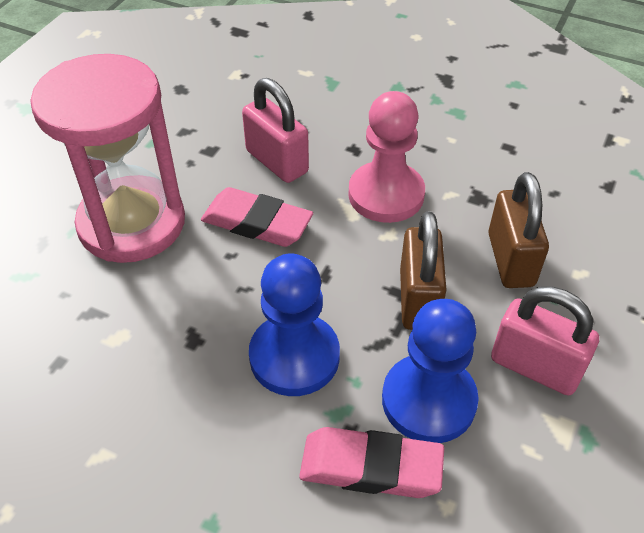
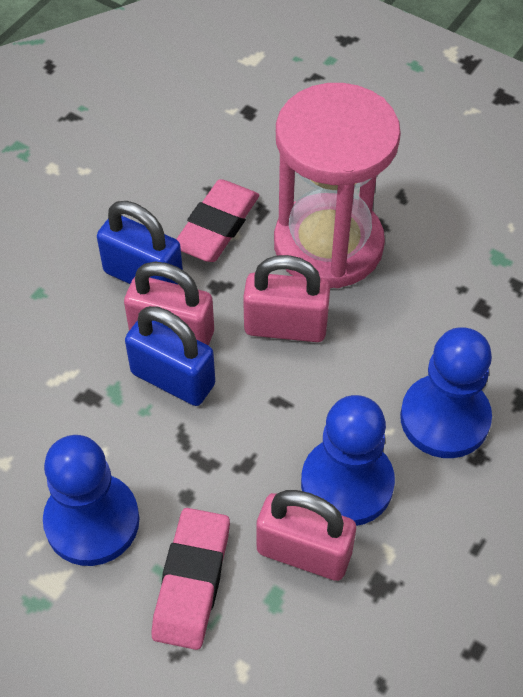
blue padlock: 0 -> 2
blue pawn: 2 -> 3
brown padlock: 2 -> 0
pink padlock: 2 -> 3
pink pawn: 1 -> 0

